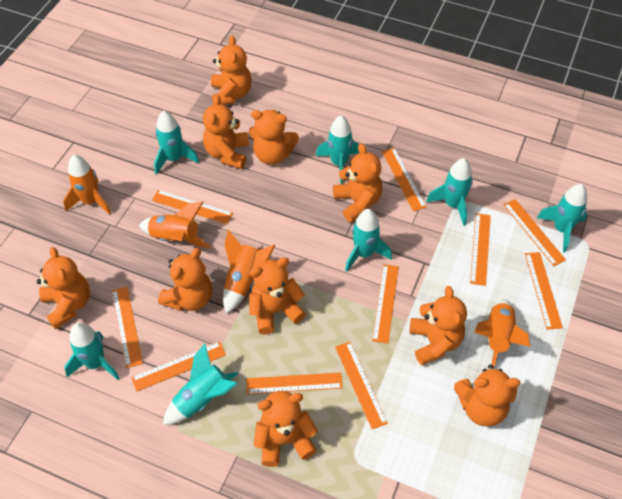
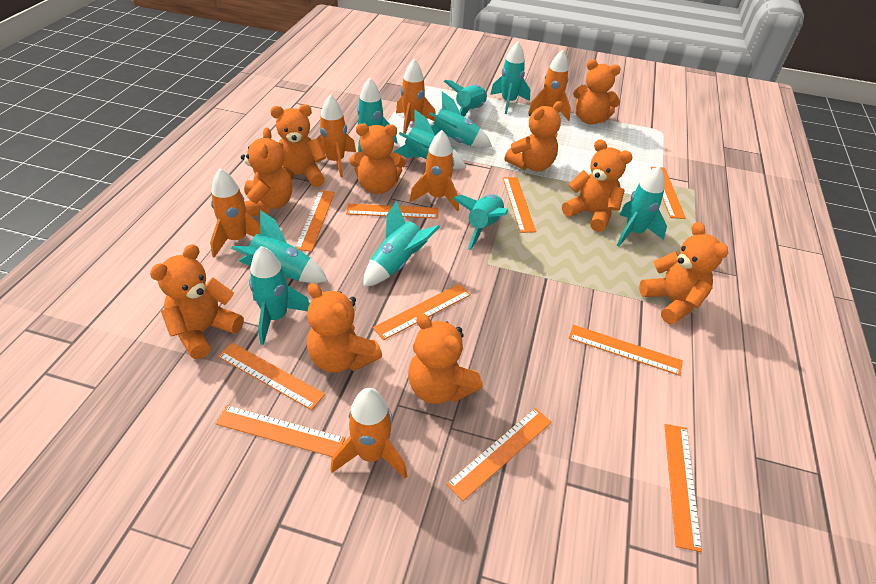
orange rocket: 4 -> 6
turquoise rocket: 7 -> 10

